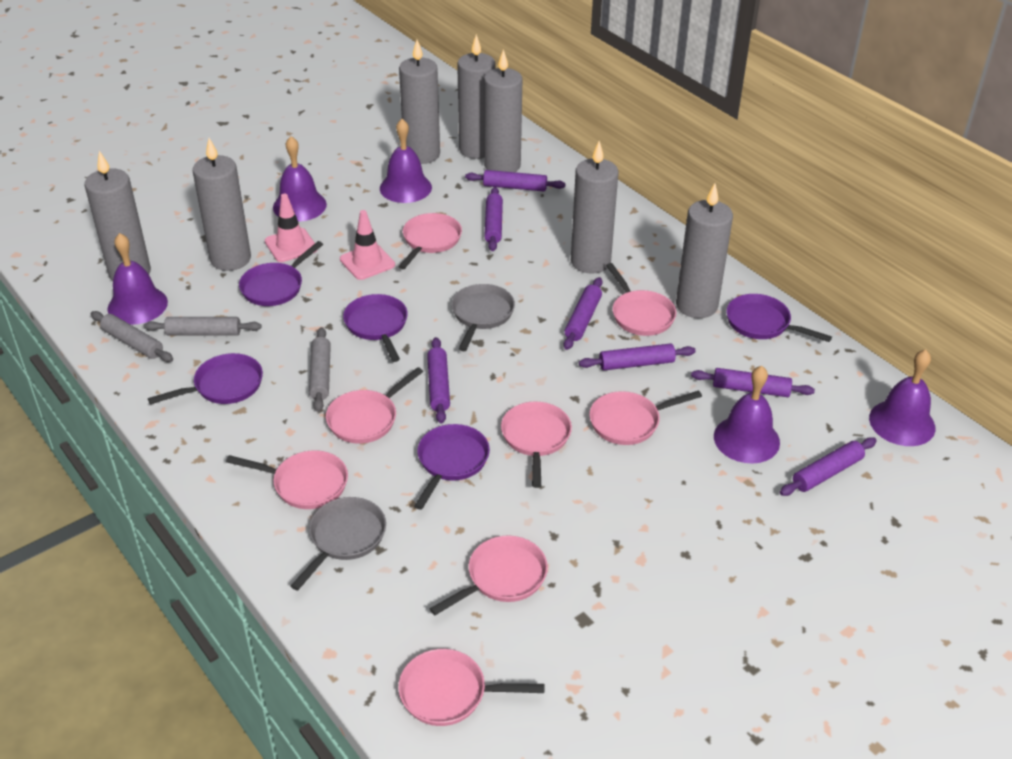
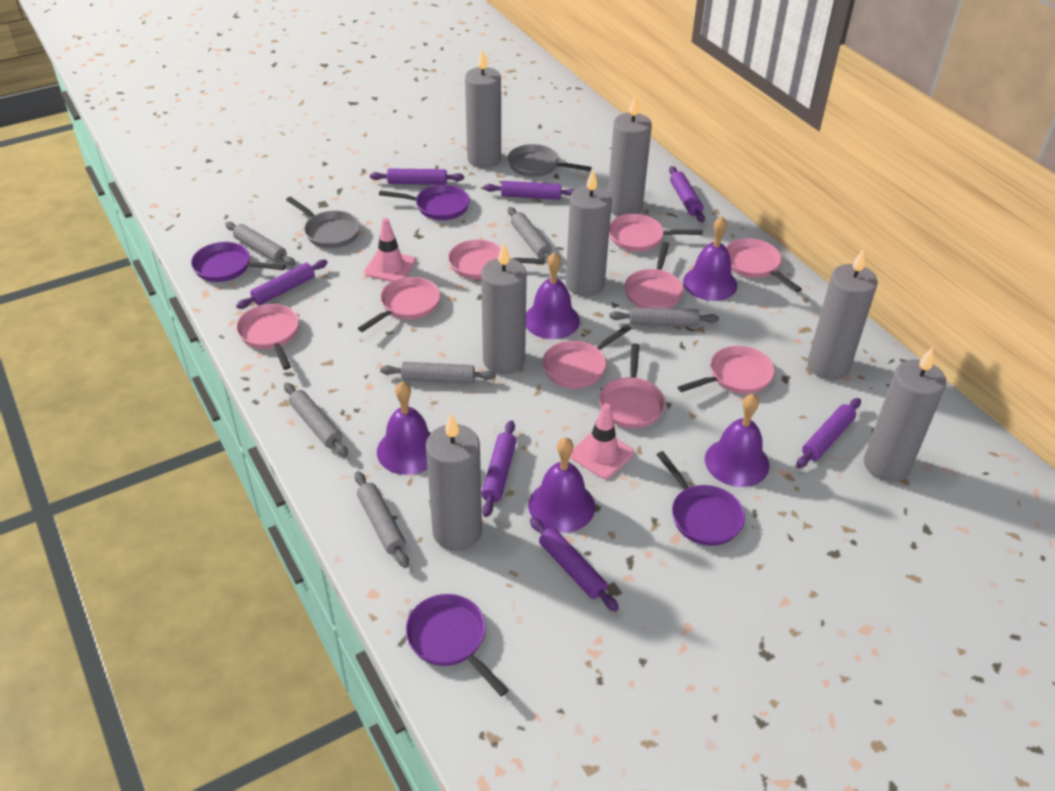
grey rolling pin: 3 -> 6
pink pan: 8 -> 9
purple pan: 5 -> 4

